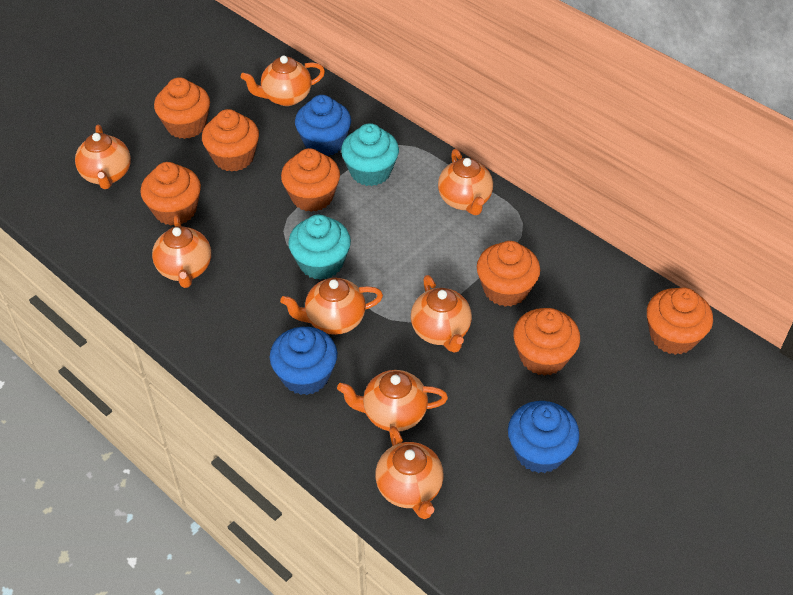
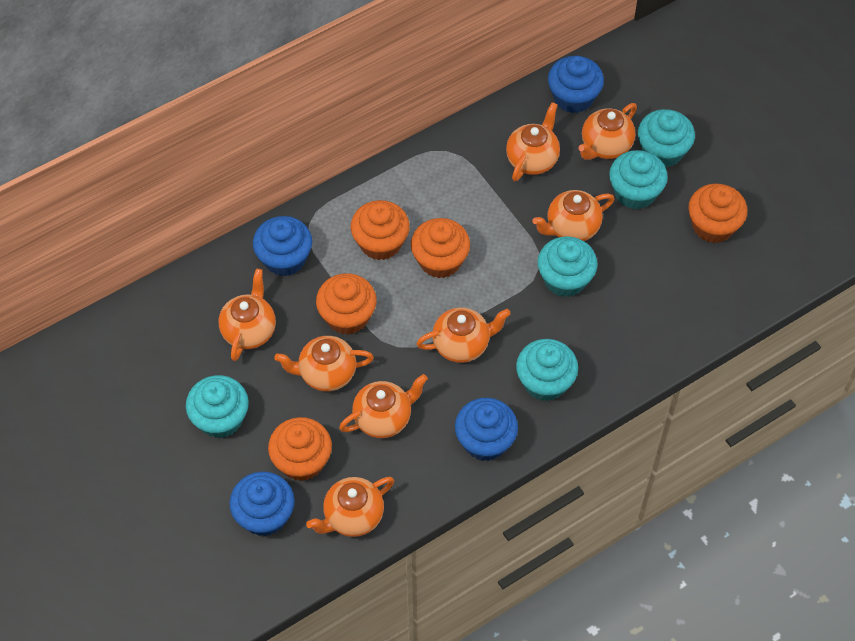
blue cupcake: 3 -> 4
orange cupcake: 7 -> 5
turquoise cupcake: 2 -> 5

